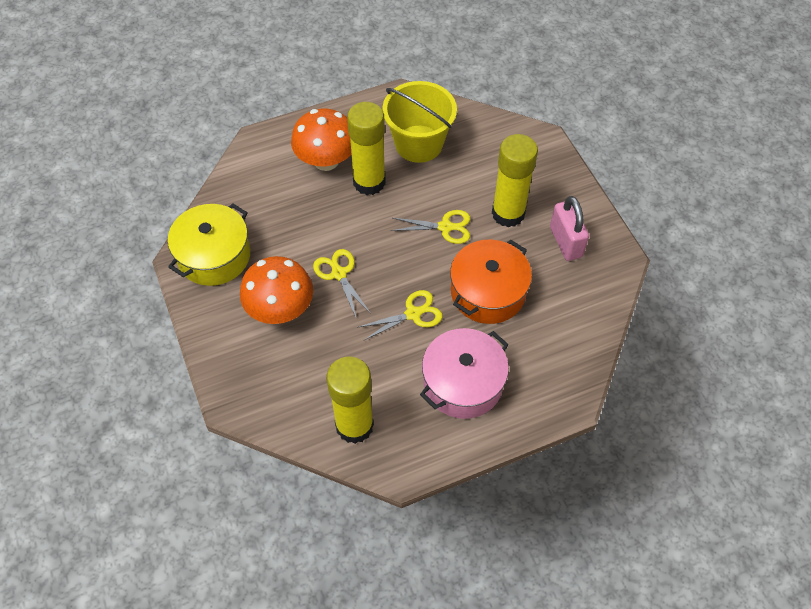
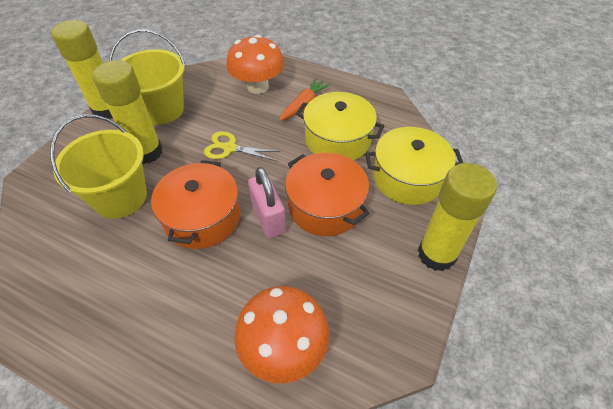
orange carrot: 0 -> 1
orange pot: 1 -> 2
pink pot: 1 -> 0
yellow bucket: 1 -> 2
yellow pot: 1 -> 2
yellow scissors: 3 -> 1

